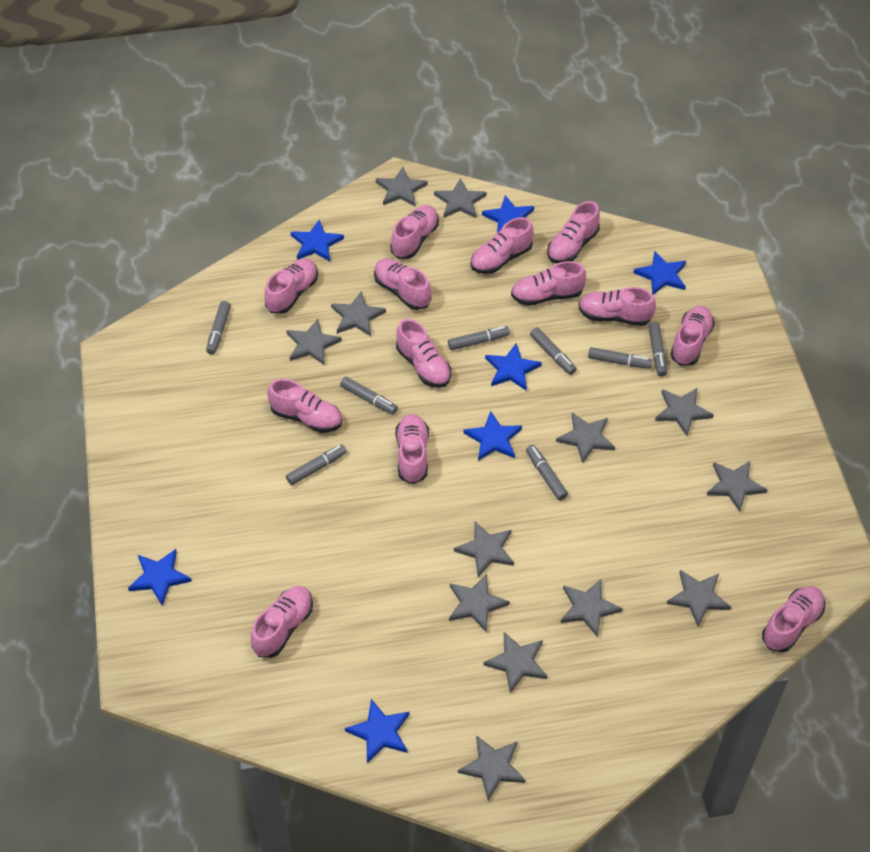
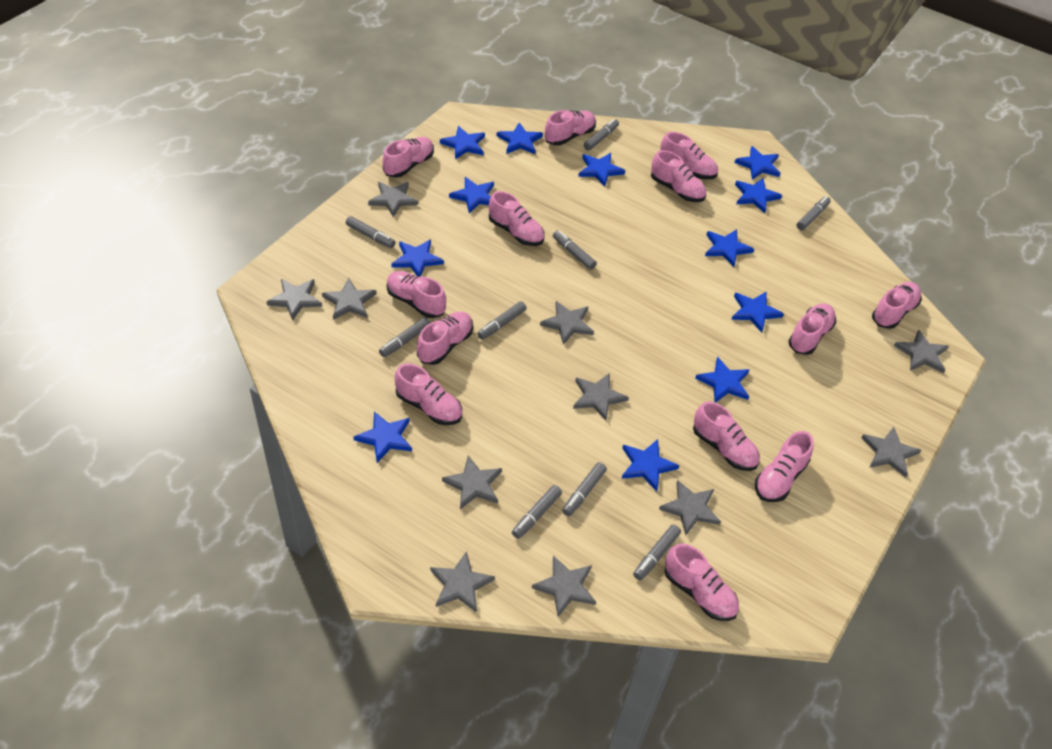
blue star: 7 -> 12
grey marker: 8 -> 9
grey star: 13 -> 11

